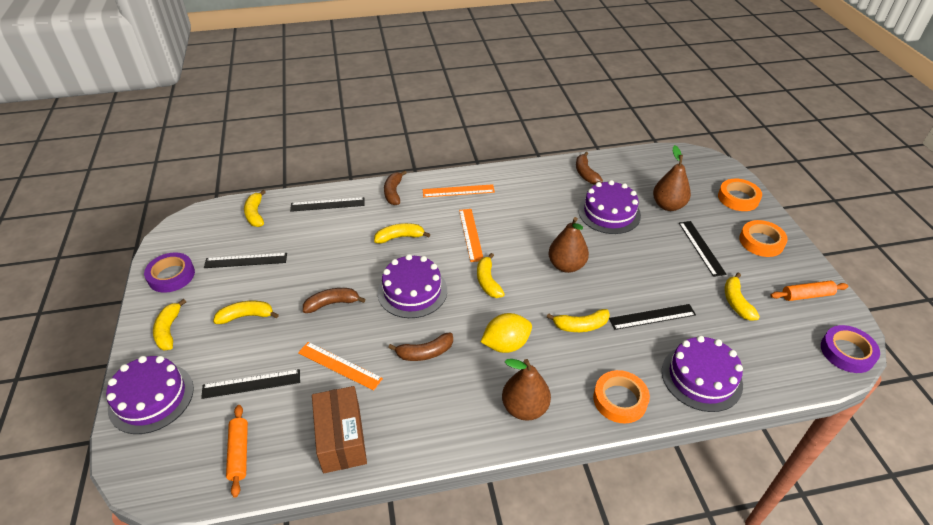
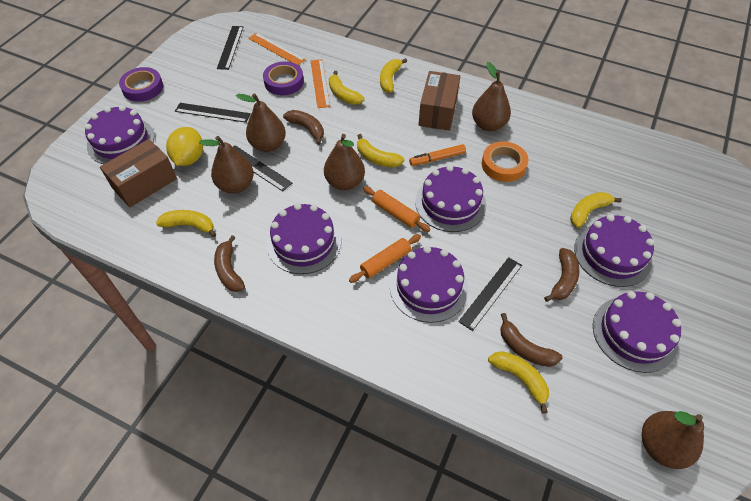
black ruler: 5 -> 4
brown box: 1 -> 2
brown pear: 3 -> 5
orange marker: 0 -> 1
orange ruler: 3 -> 2
orange tape: 3 -> 1
purple cake: 4 -> 6
yellow banana: 7 -> 6

